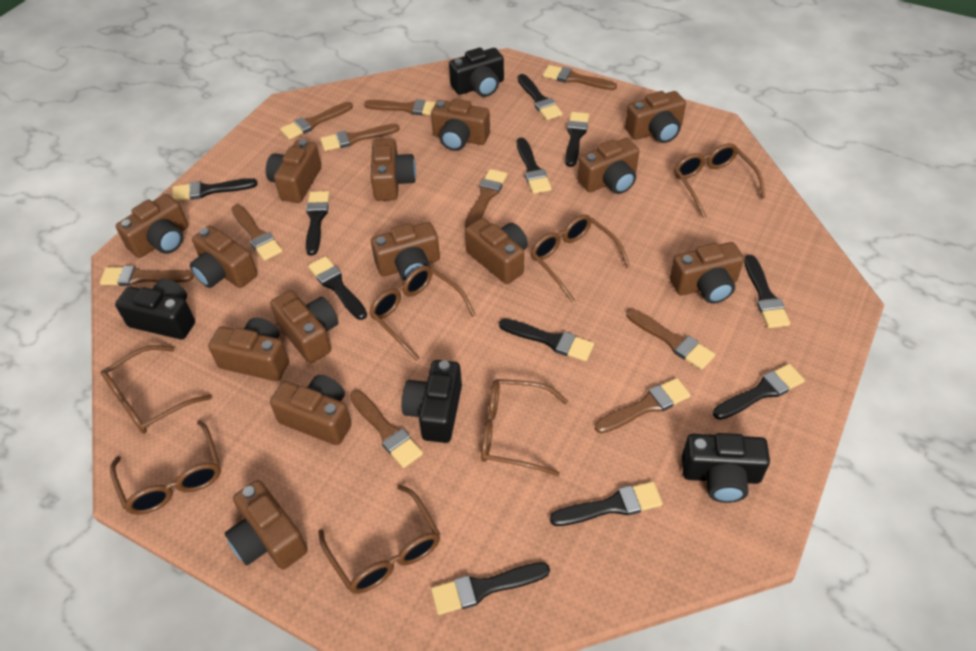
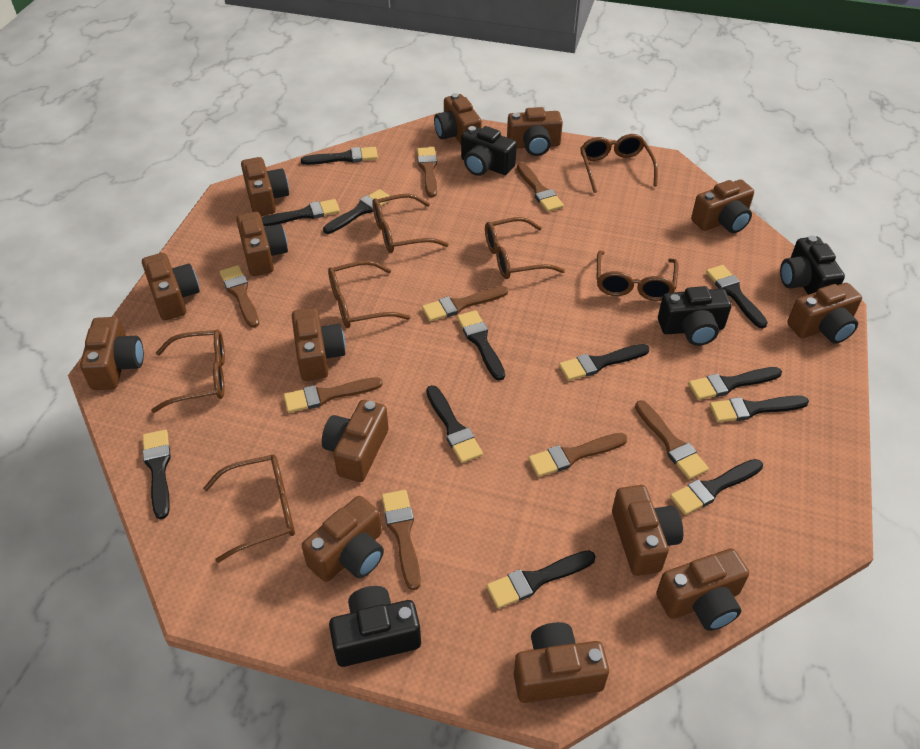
black brush: 11 -> 12
brown brush: 10 -> 8

